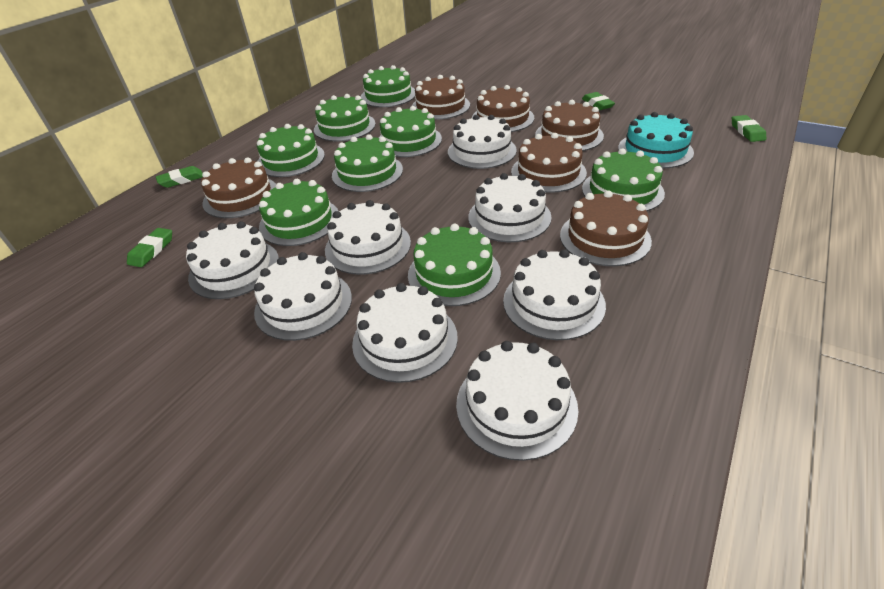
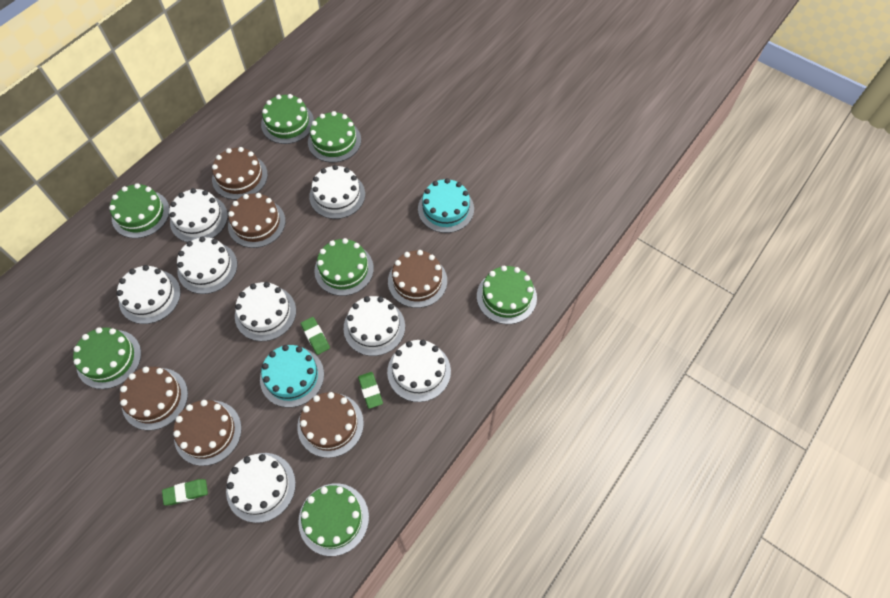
green cake: 8 -> 7
green eraser: 4 -> 3
turquoise cake: 1 -> 2

